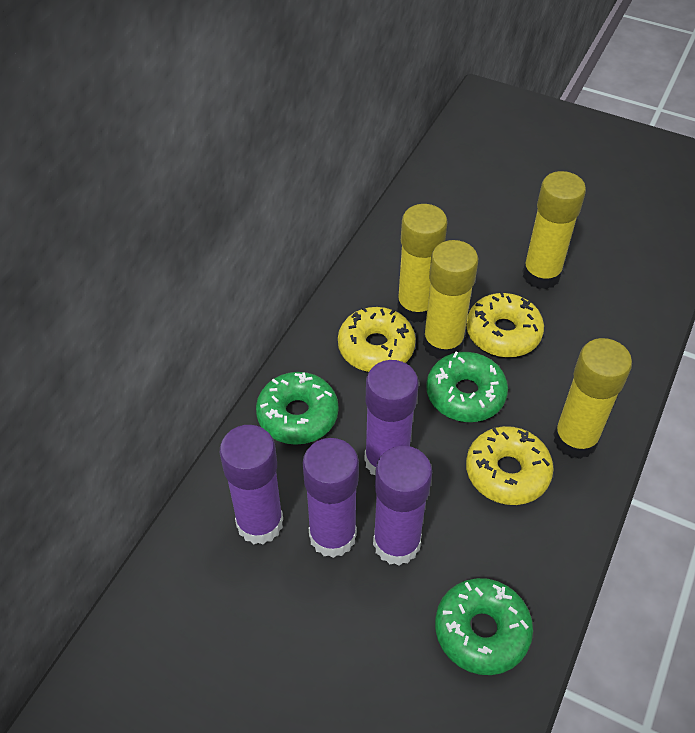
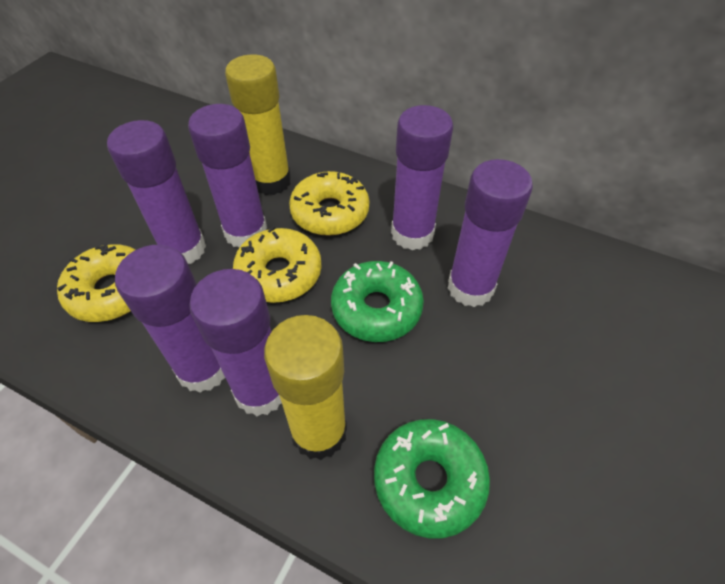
green donut: 3 -> 2
purple glue stick: 4 -> 6
yellow glue stick: 4 -> 2

